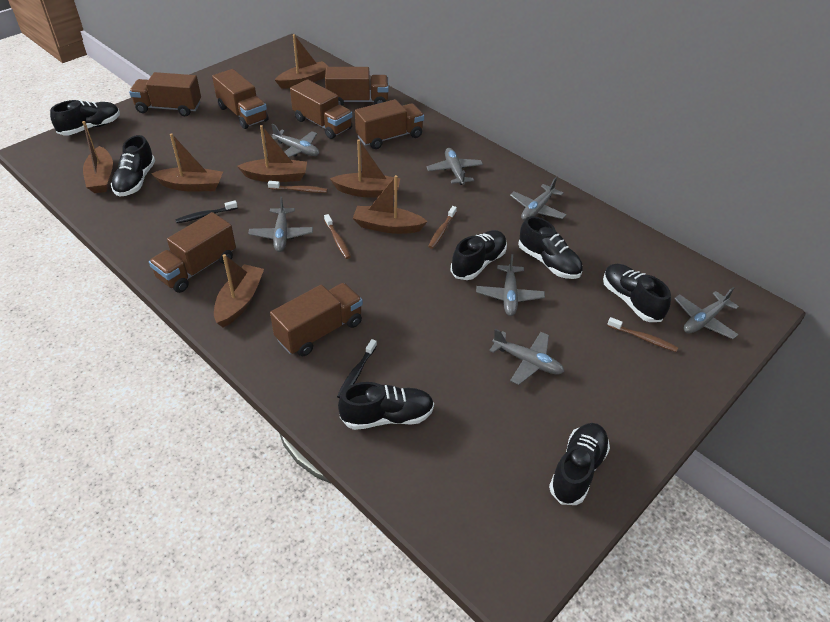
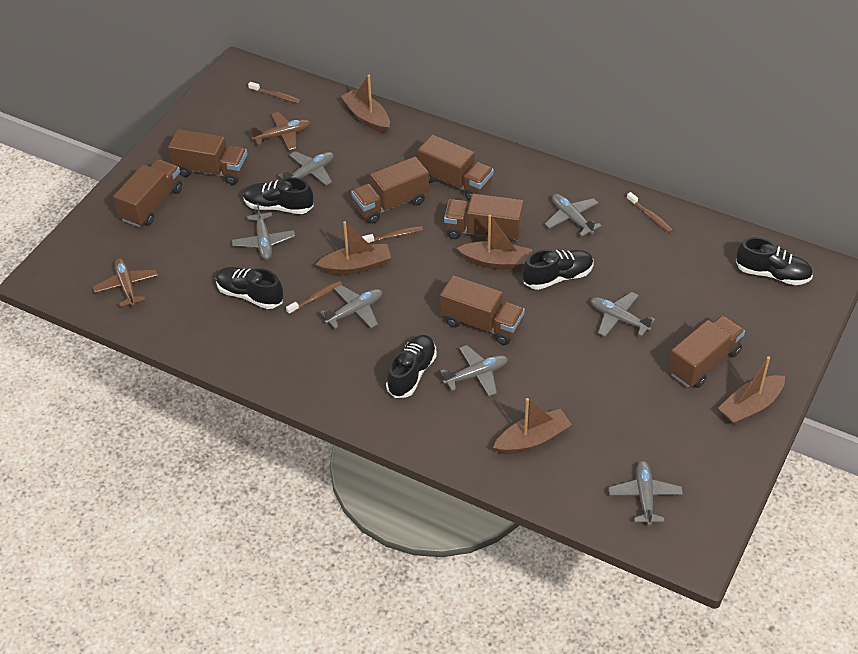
black shoe: 7 -> 5
black toothbrush: 2 -> 0
brown boat: 7 -> 5
brown plane: 0 -> 2

